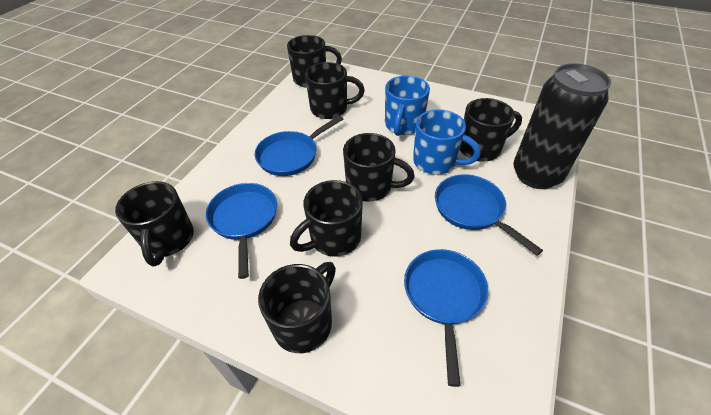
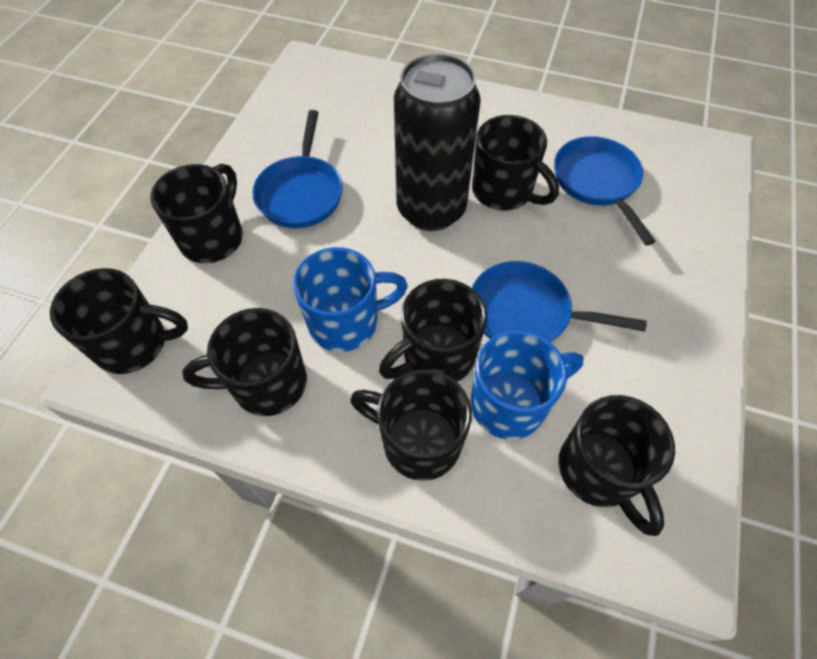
blue pan: 4 -> 3

